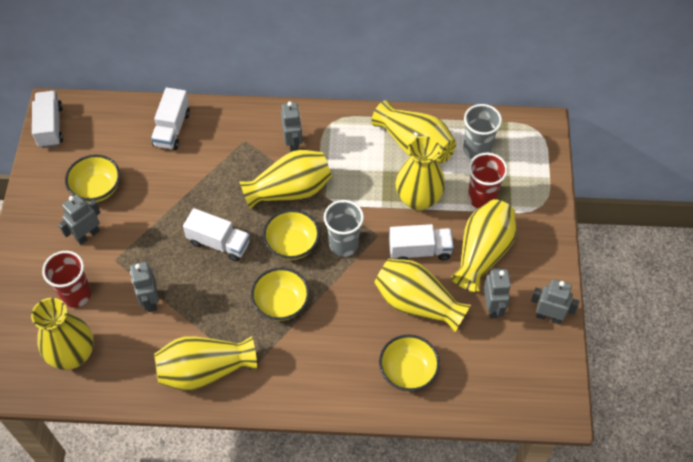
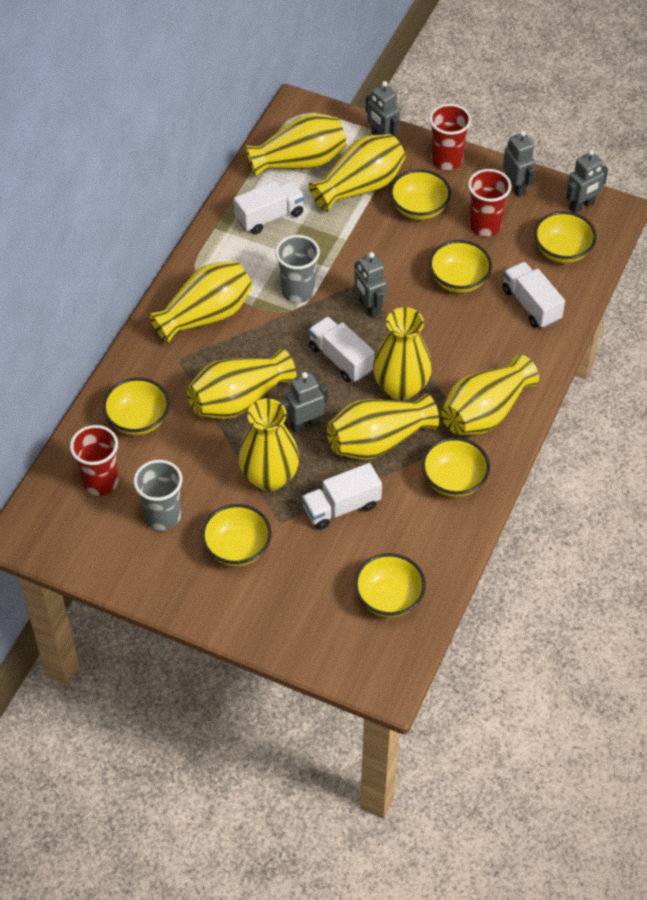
red cup: 2 -> 3
yellow bowl: 4 -> 7
yellow vase: 7 -> 8

